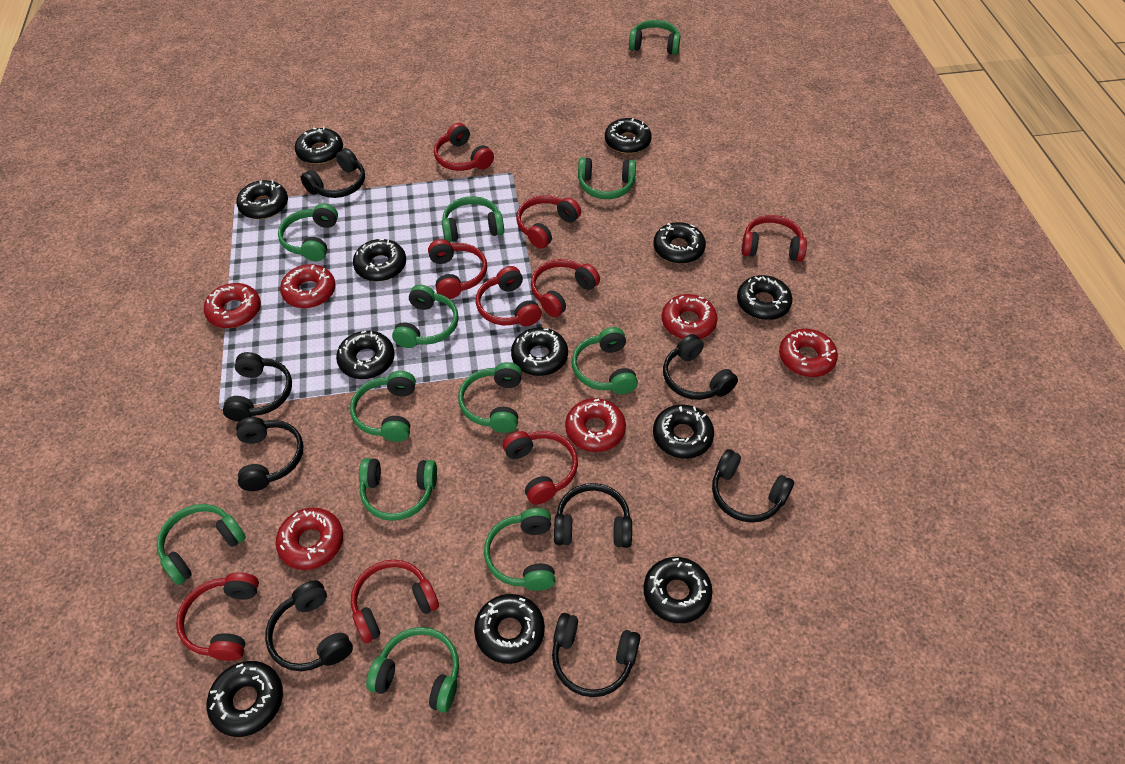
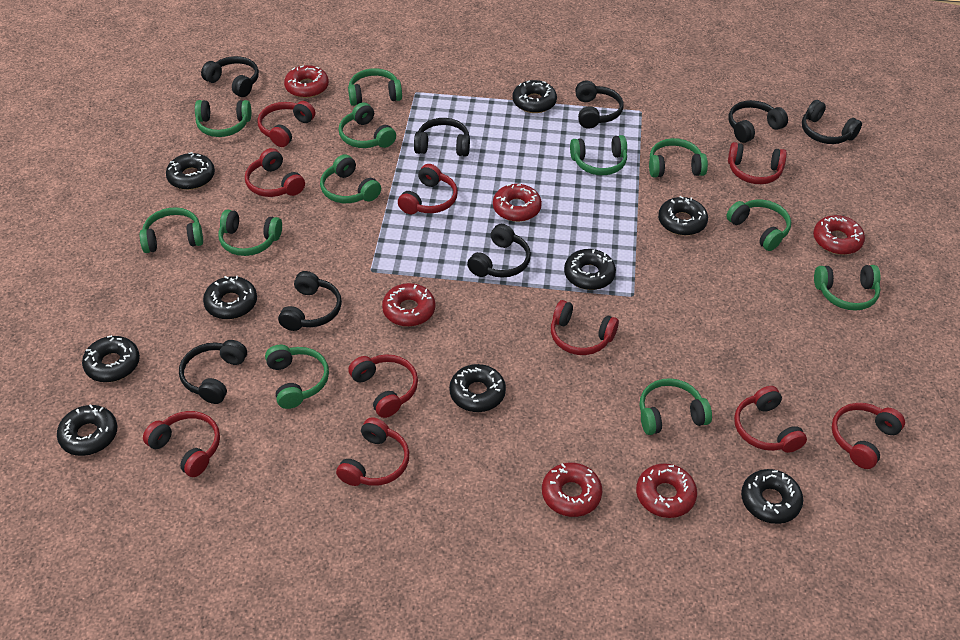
black donut: 12 -> 9
red headphones: 9 -> 10

